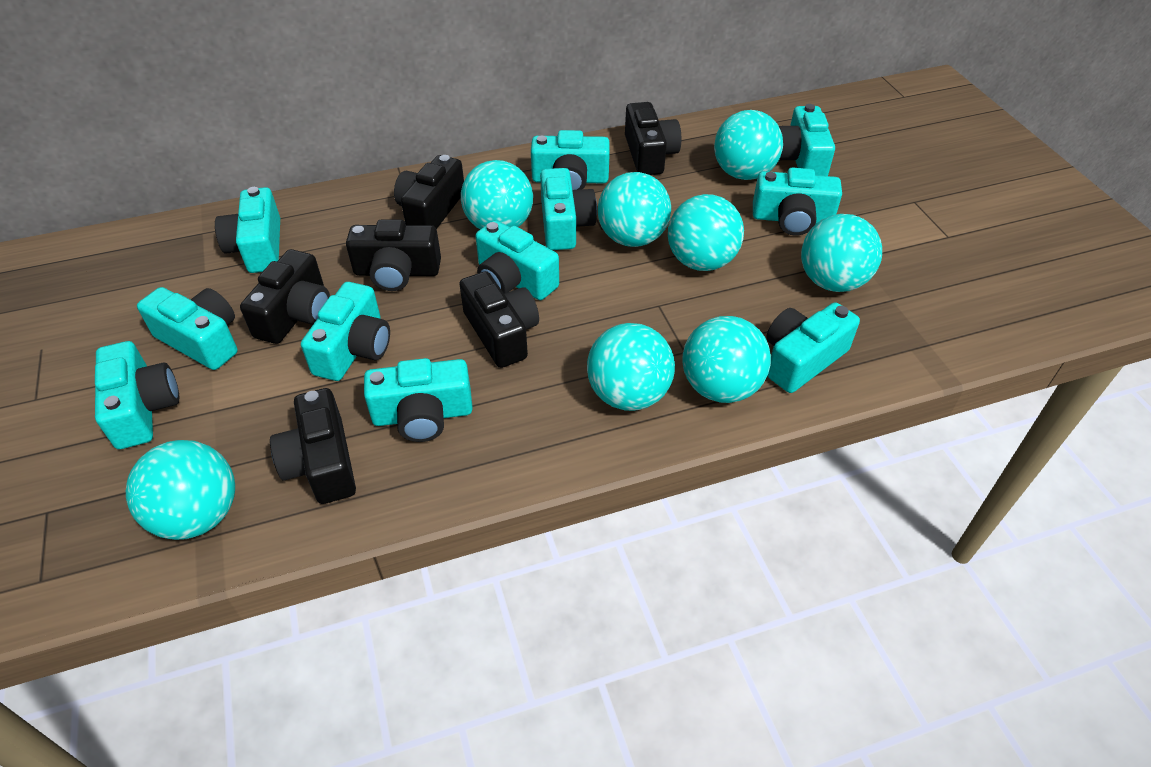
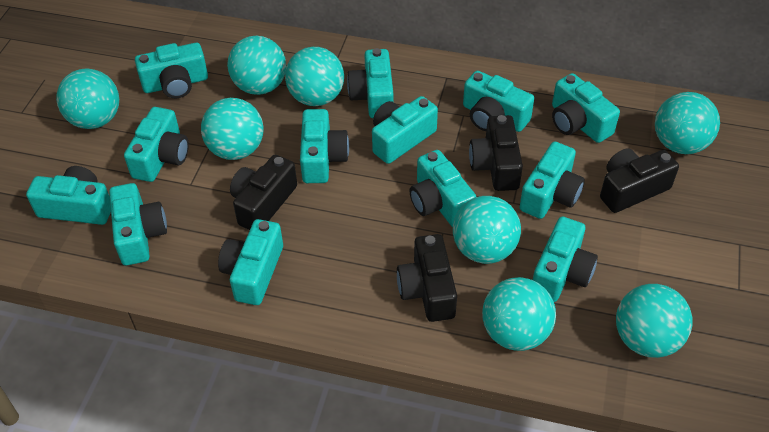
black camera: 6 -> 4
turquoise camera: 11 -> 13

